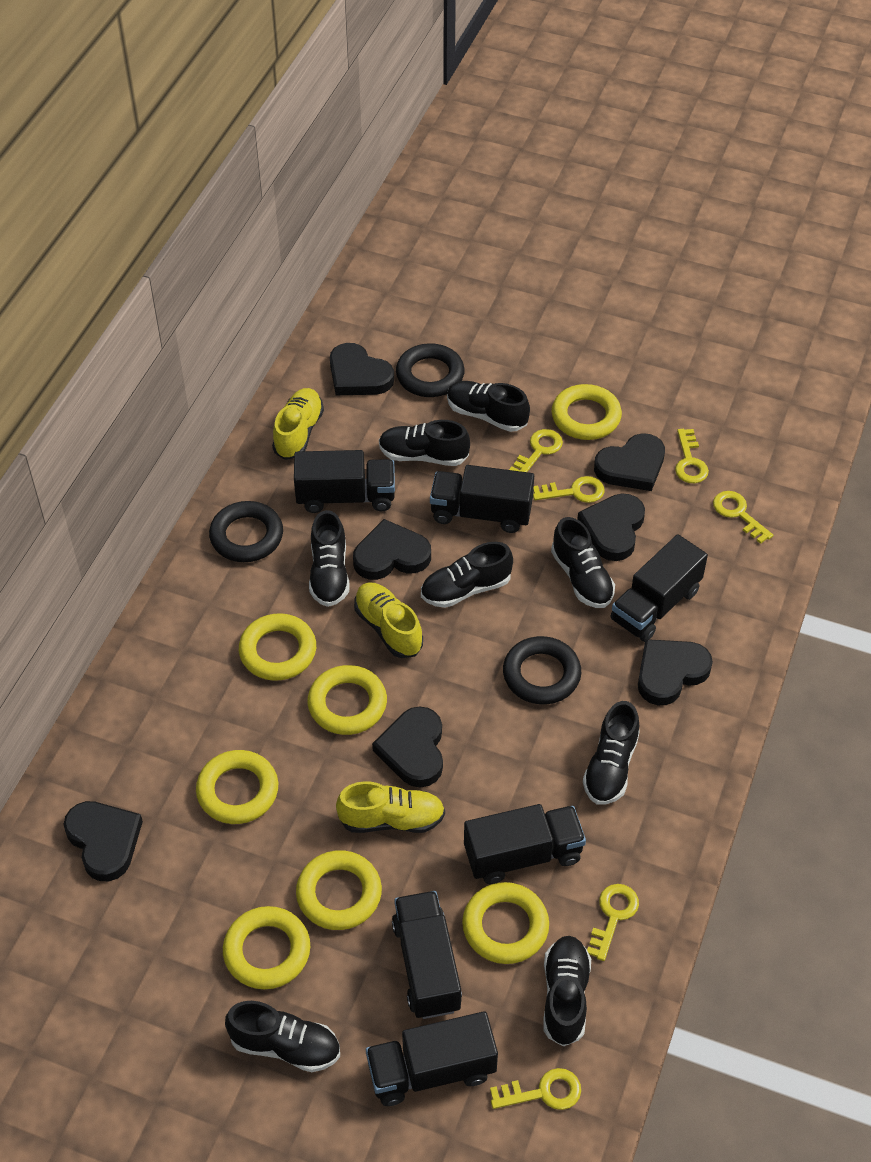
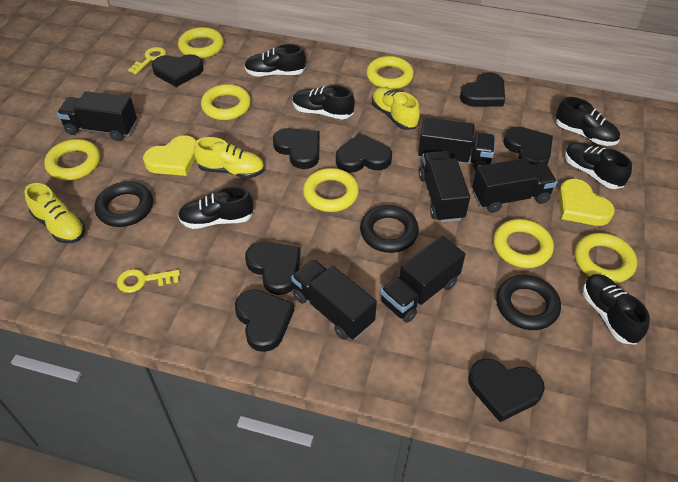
black heart: 7 -> 8
black shoe: 8 -> 6
yellow heart: 0 -> 2
yellow key: 6 -> 2

